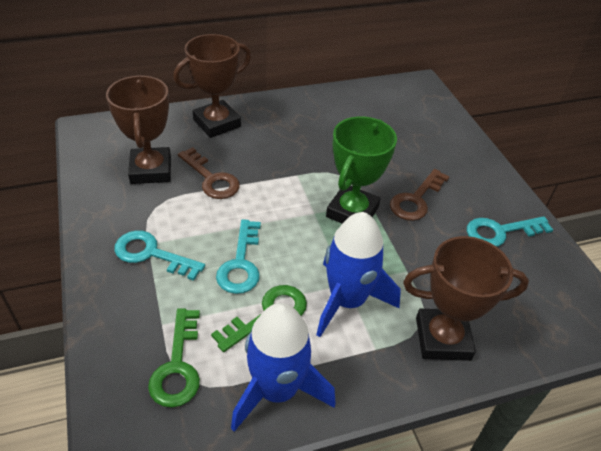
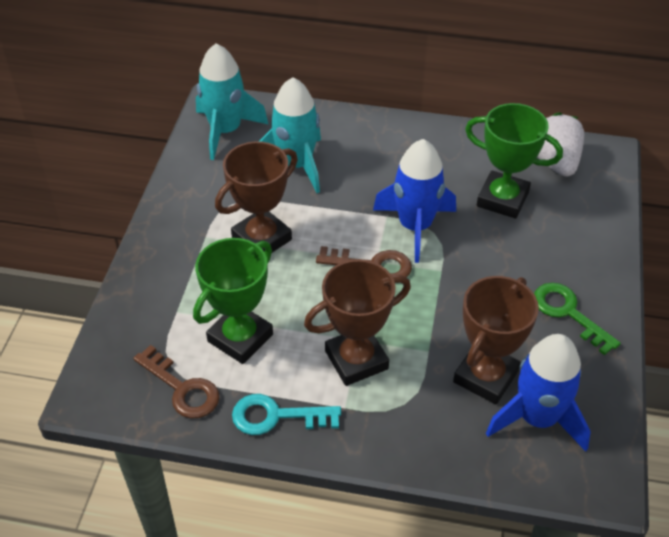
green key: 2 -> 1
green trophy: 1 -> 2
turquoise key: 3 -> 1
turquoise rocket: 0 -> 2
white strawberry: 0 -> 1

